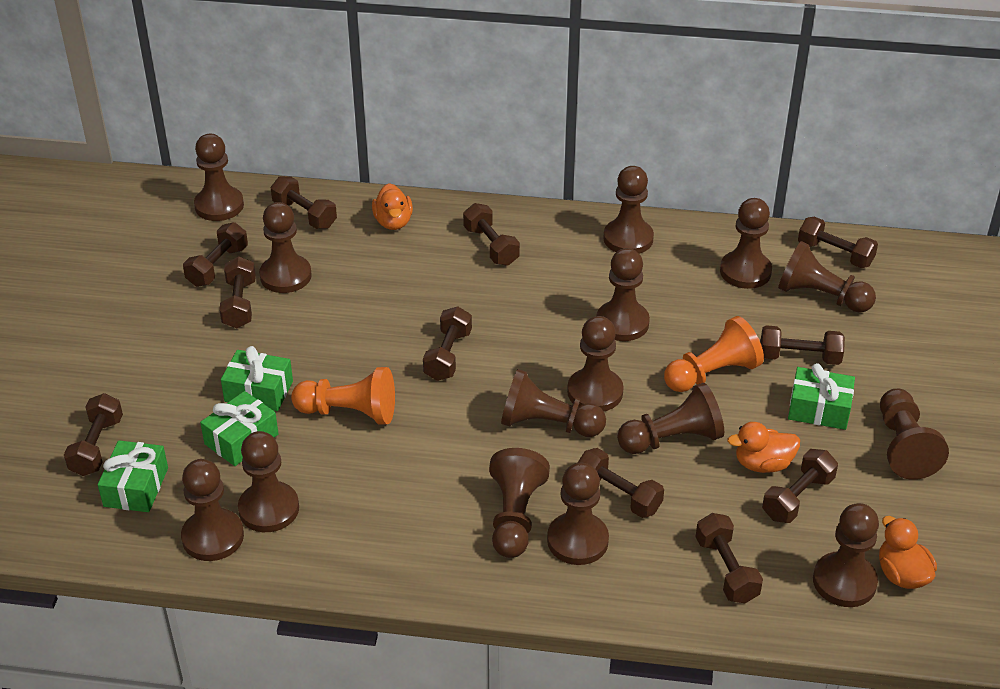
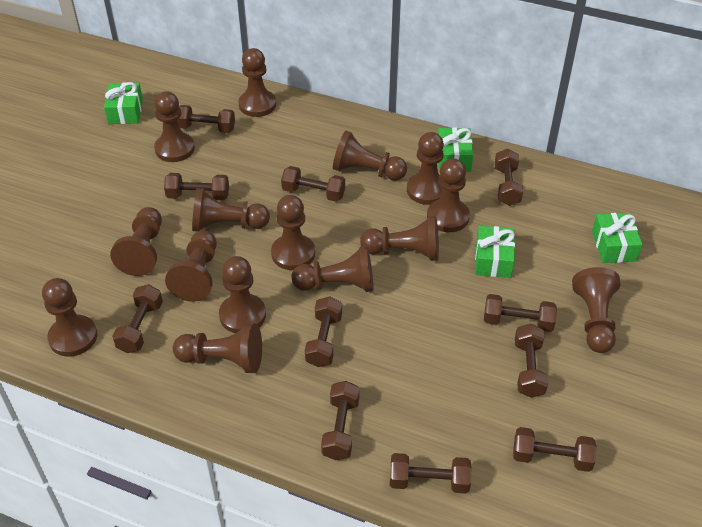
orange duck: 3 -> 0
orange pawn: 2 -> 0

